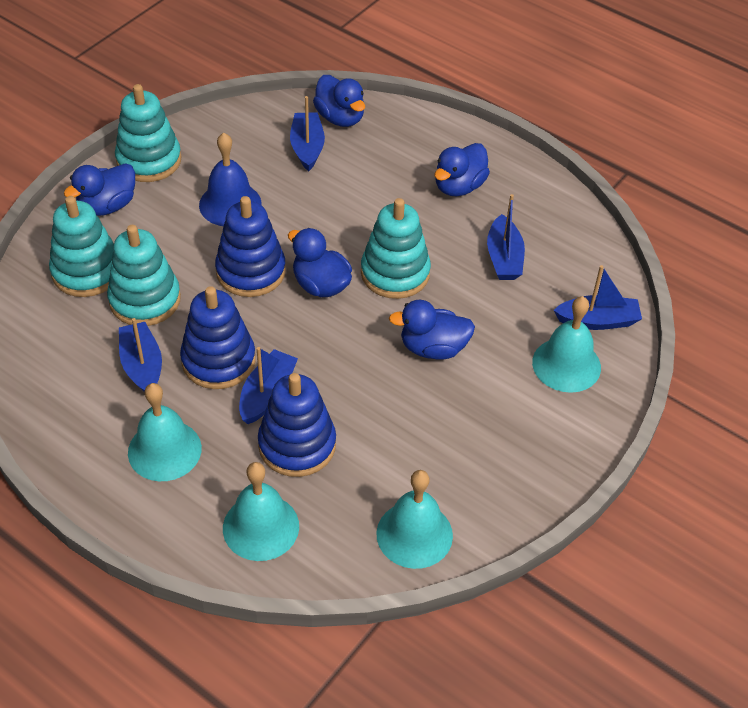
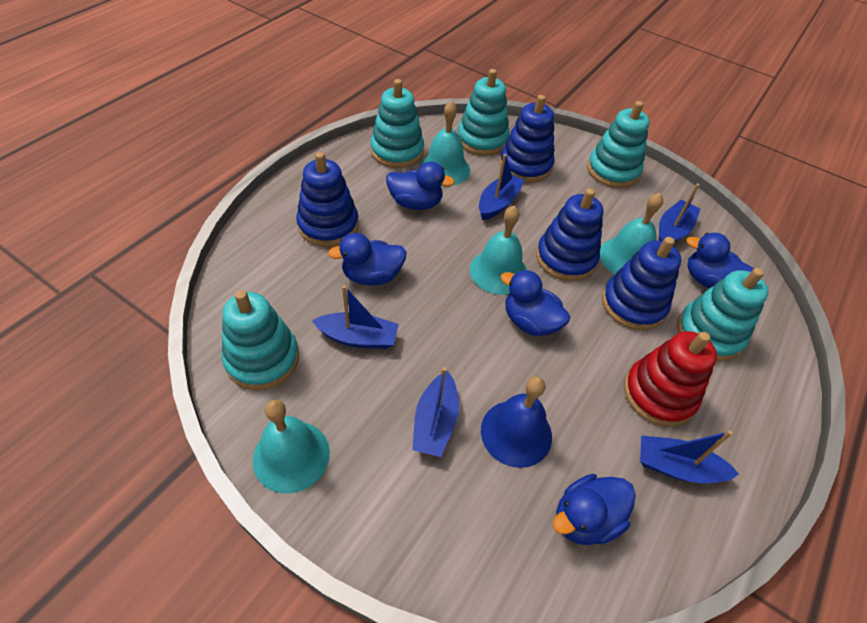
blue stacking toy: 3 -> 4
red stacking toy: 0 -> 1
turquoise stacking toy: 4 -> 5

